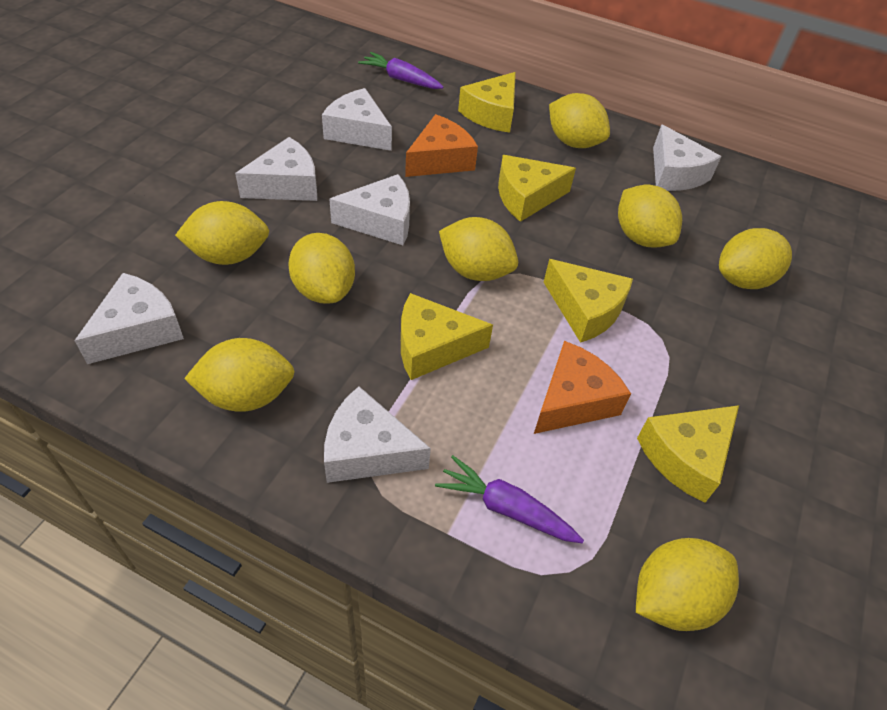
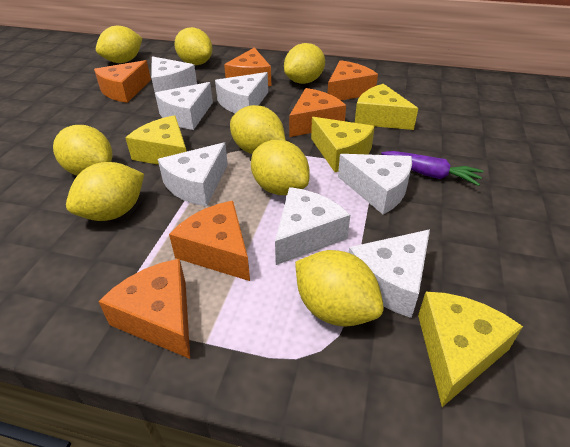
orange cheese: 2 -> 6
purple carrot: 2 -> 1
white cheese: 6 -> 7
yellow cheese: 5 -> 4

